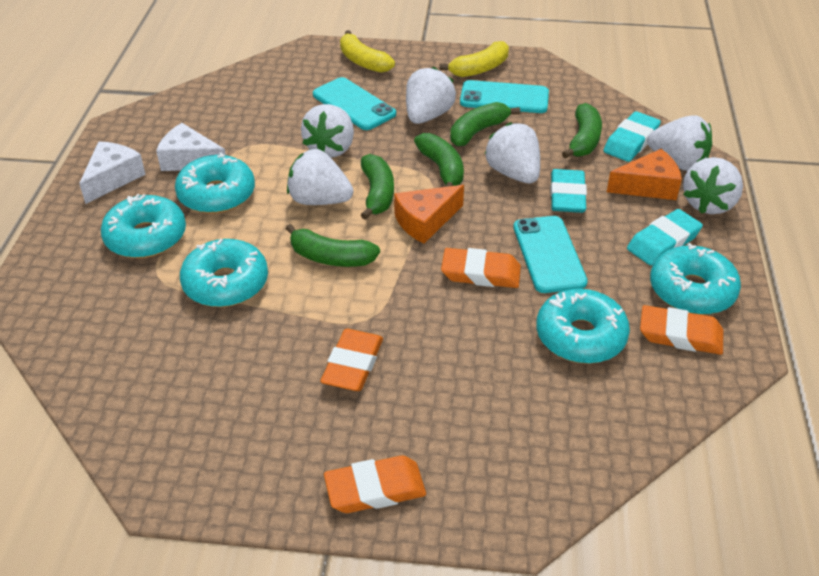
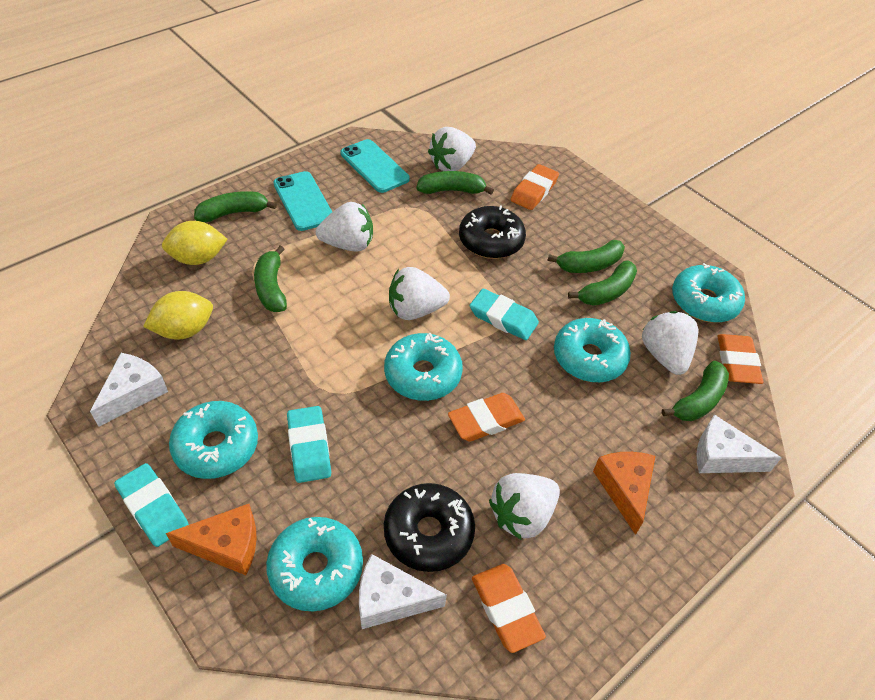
black donut: 0 -> 2
green banana: 5 -> 6
turquoise phone: 3 -> 2
white cheese: 2 -> 3
white strawberry: 6 -> 5
yellow banana: 2 -> 0
yellow lemon: 0 -> 2

